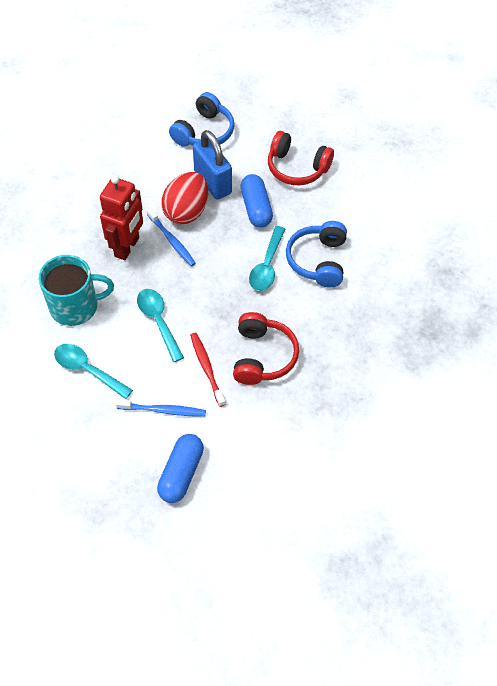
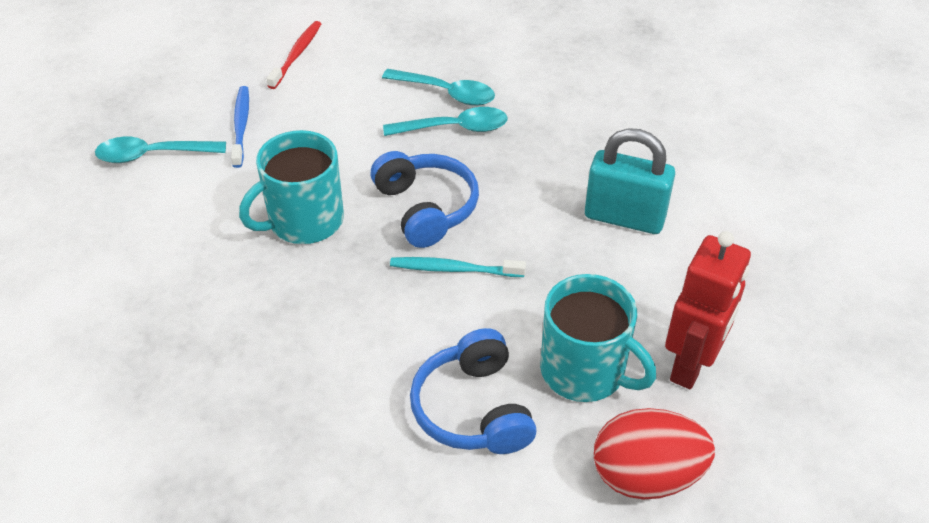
blue capsule: 2 -> 0
blue padlock: 1 -> 0
blue toothbrush: 2 -> 1
red headphones: 2 -> 0
turquoise mug: 1 -> 2
turquoise padlock: 0 -> 1
turquoise toothbrush: 0 -> 1

